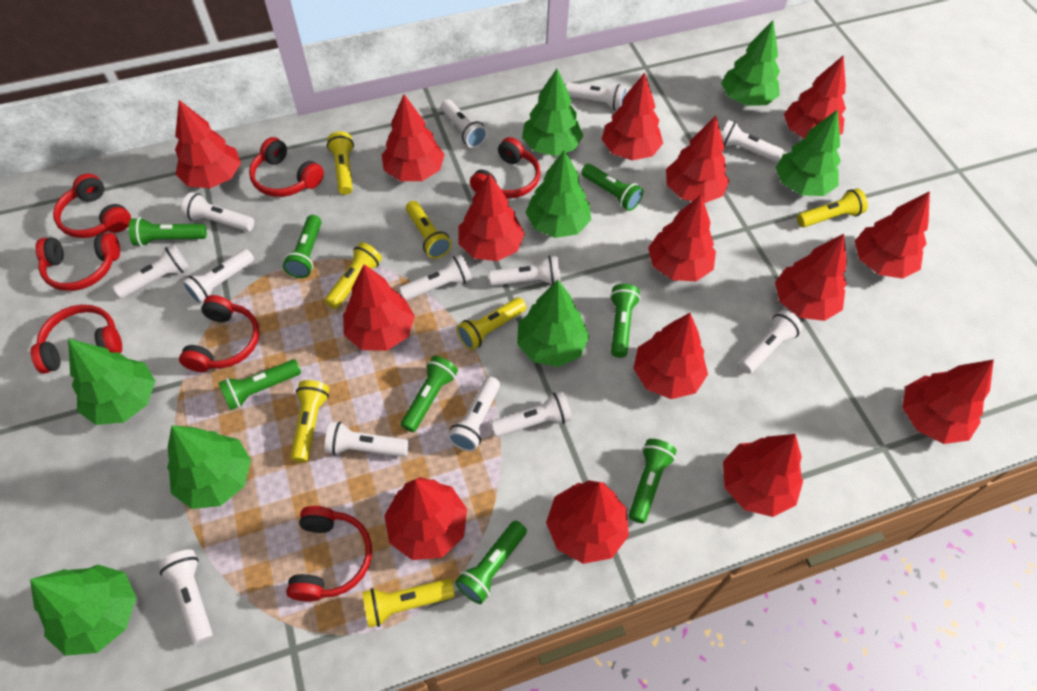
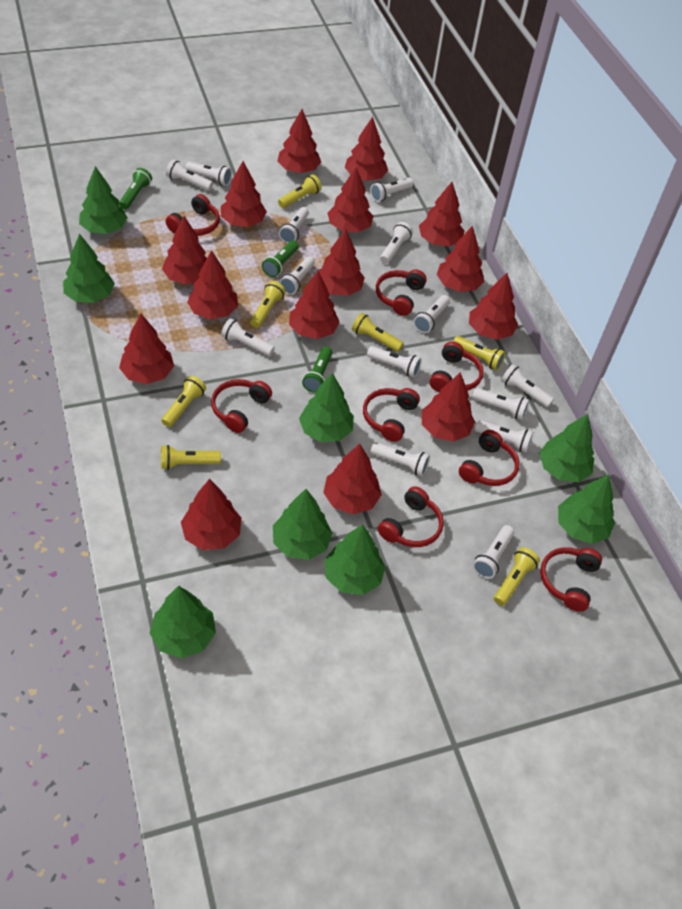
green flashlight: 8 -> 3
red headphones: 7 -> 8
white flashlight: 13 -> 14

